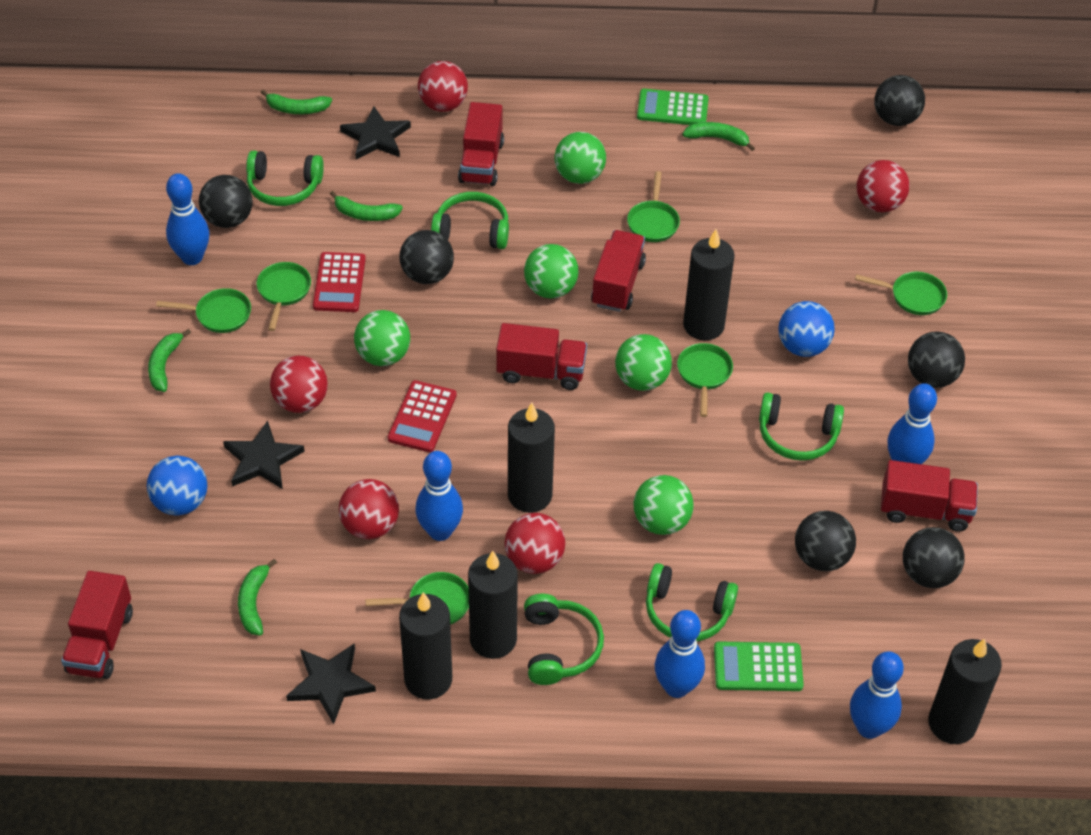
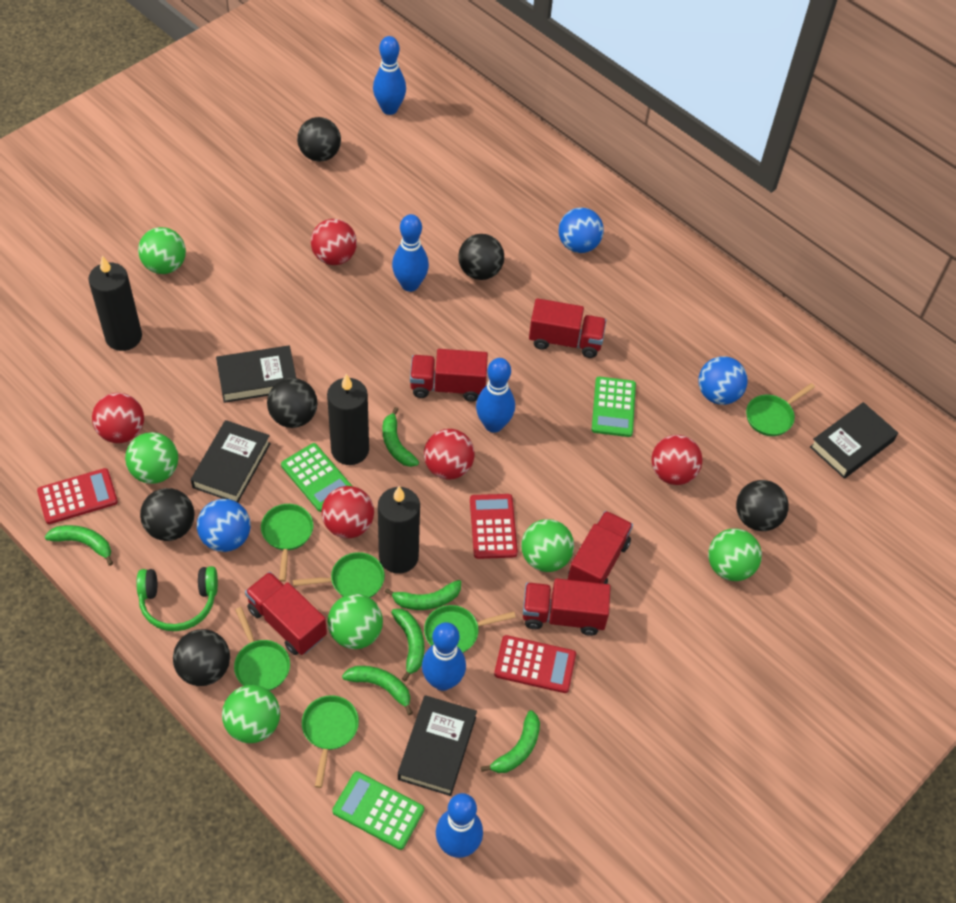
black book: 0 -> 4
black candle: 5 -> 3
black star: 3 -> 0
blue ball: 2 -> 3
green ball: 5 -> 6
green banana: 5 -> 6
green calculator: 2 -> 3
green headphones: 5 -> 1
red calculator: 2 -> 3

